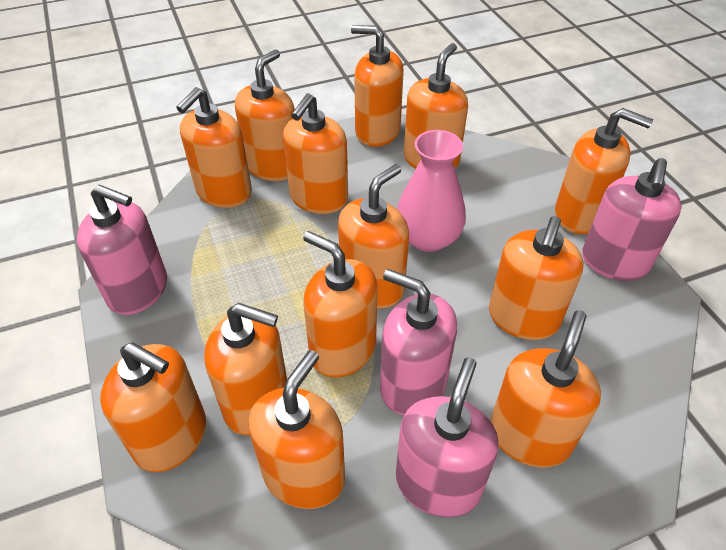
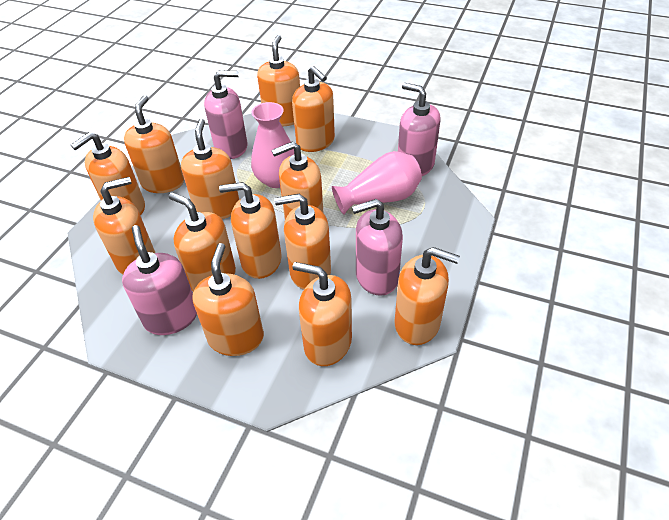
pink vase: 1 -> 2

